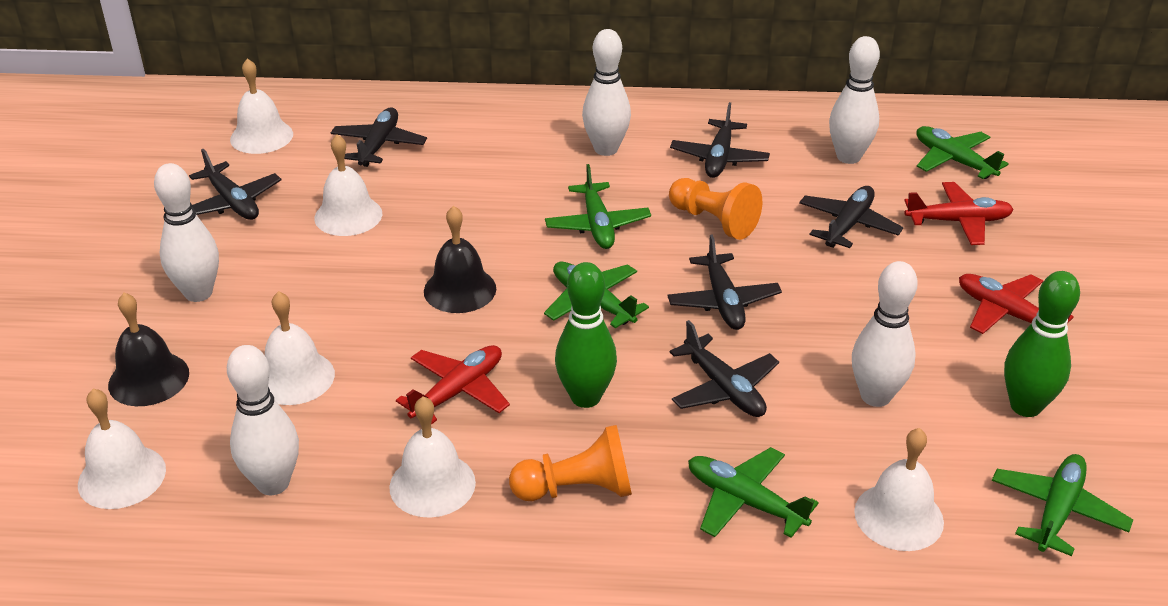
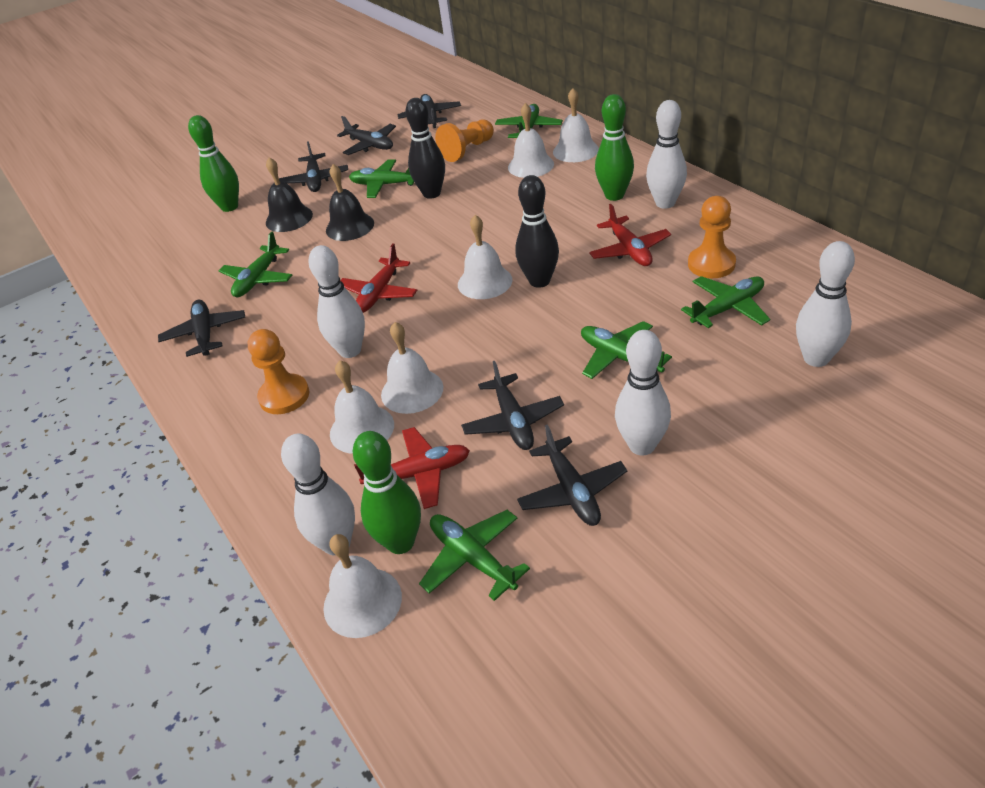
black bowling pin: 0 -> 2
green bowling pin: 2 -> 3
green plane: 5 -> 6
orange pawn: 2 -> 3

